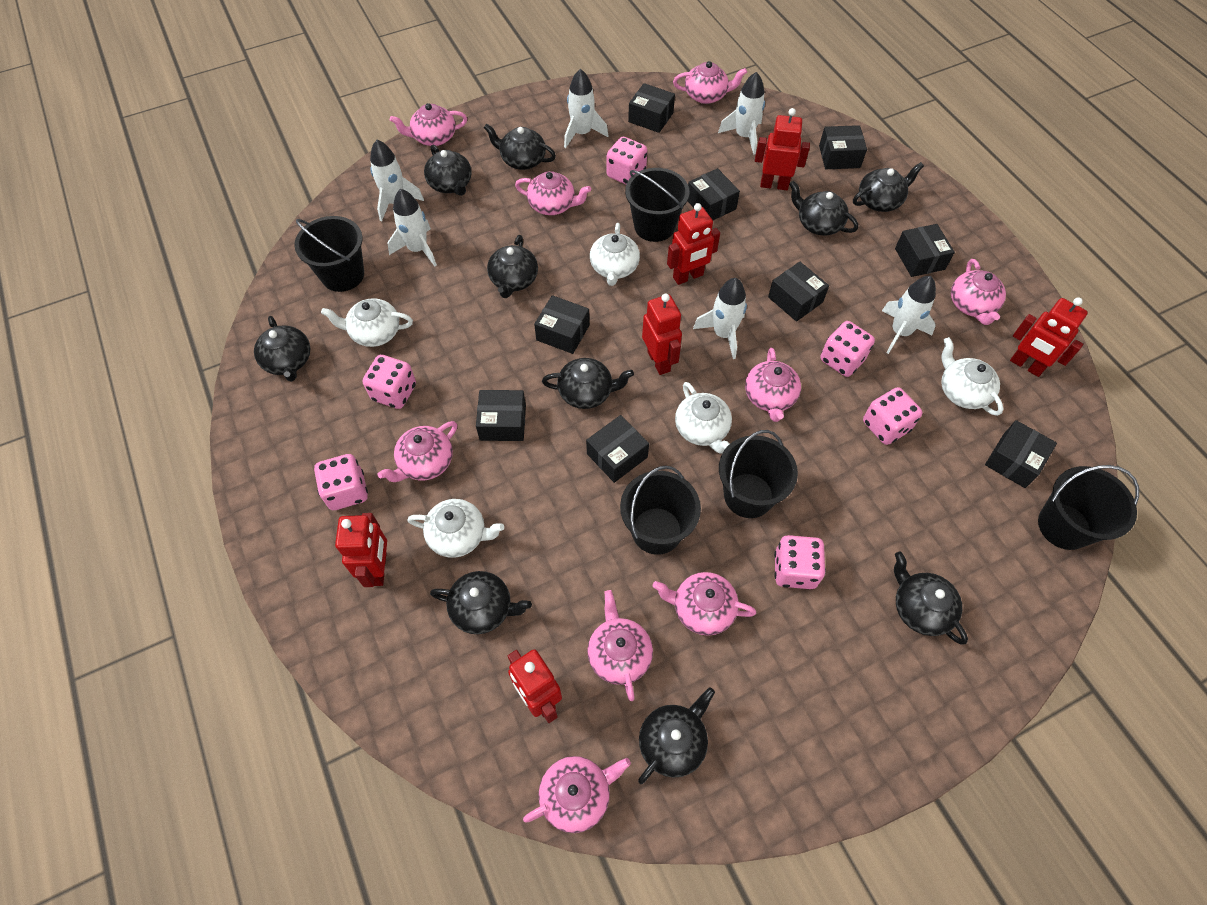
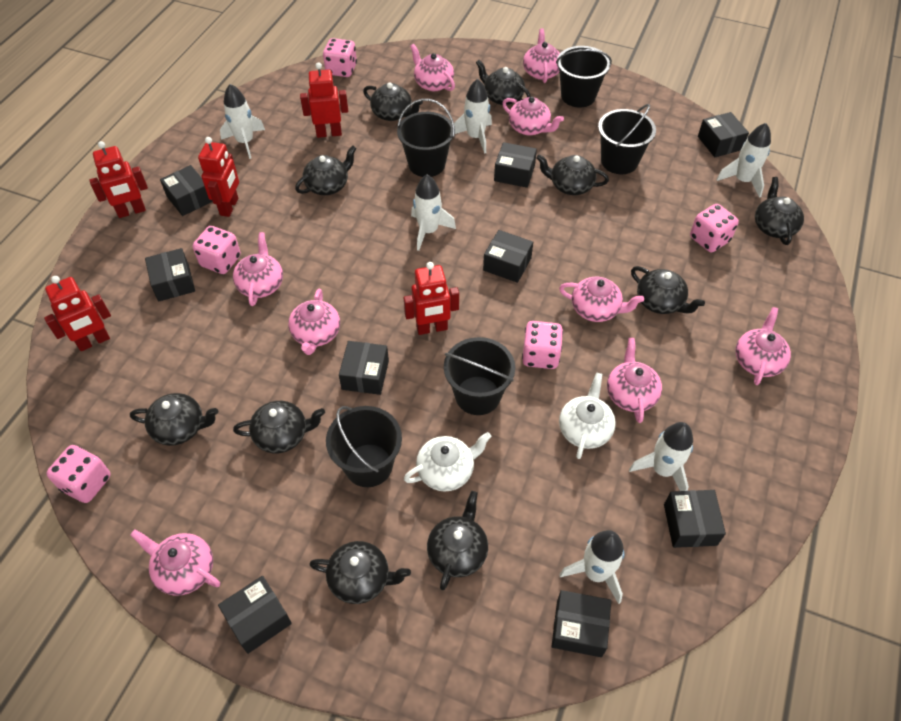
pink dice: 6 -> 5
red robot: 6 -> 5
white teapot: 5 -> 2

